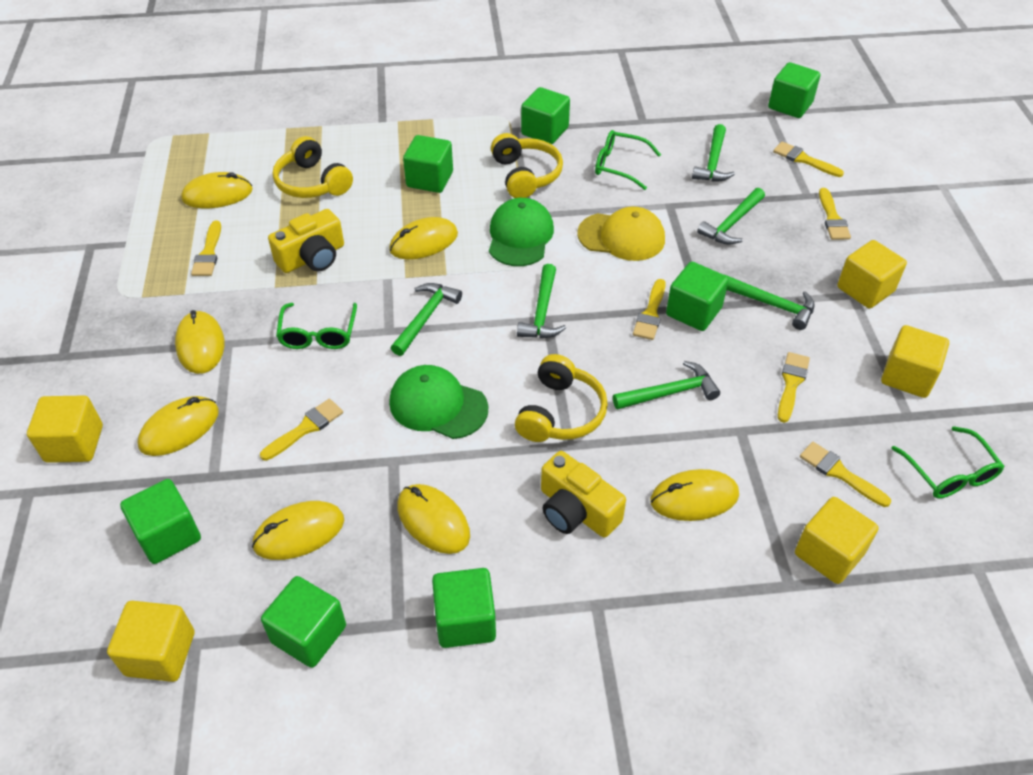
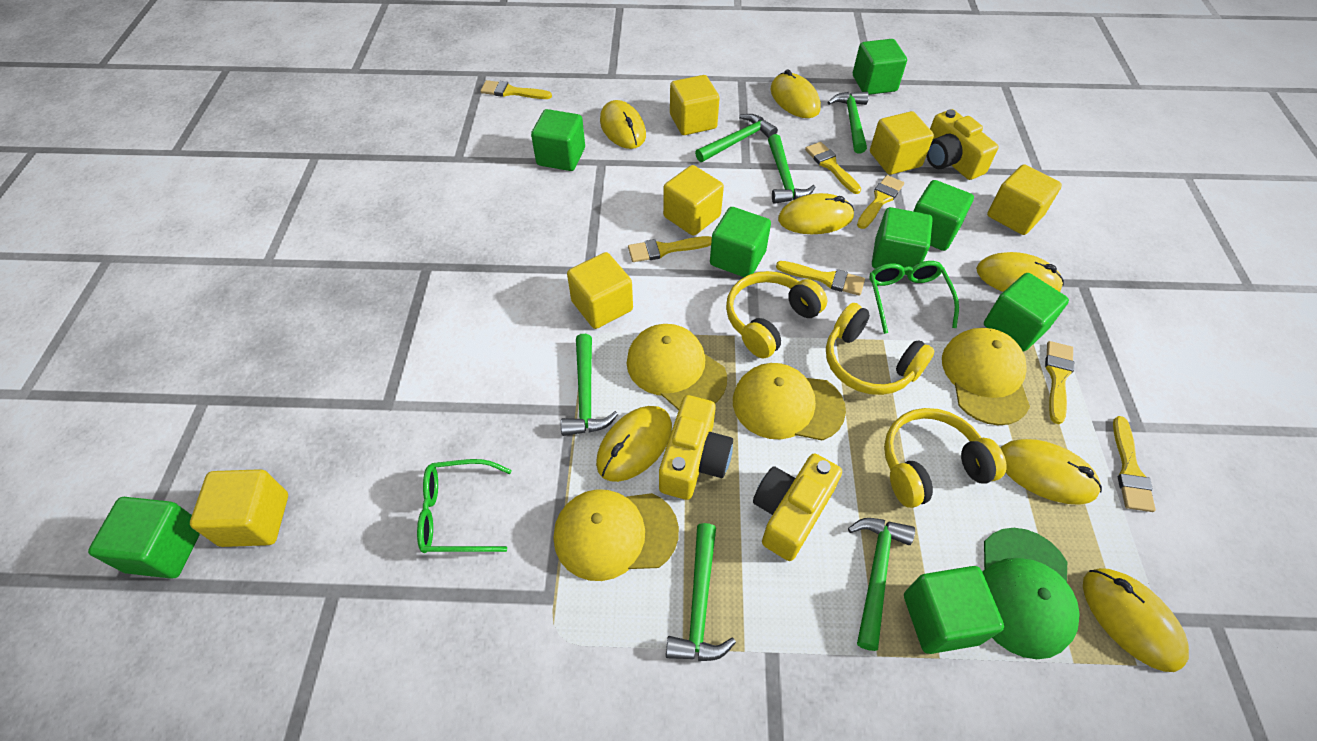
green cap: 2 -> 1
green cube: 7 -> 8
green glasses: 3 -> 2
yellow camera: 2 -> 3
yellow cap: 1 -> 4
yellow cube: 5 -> 6

